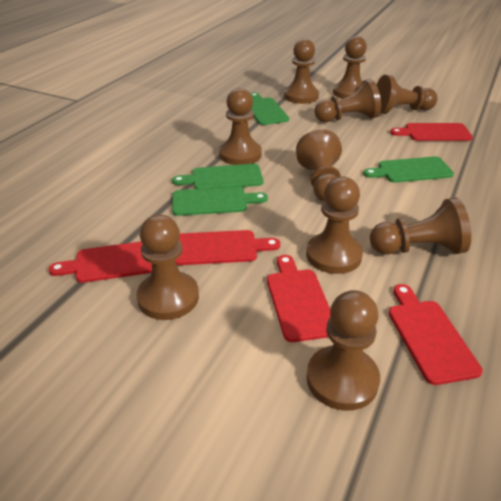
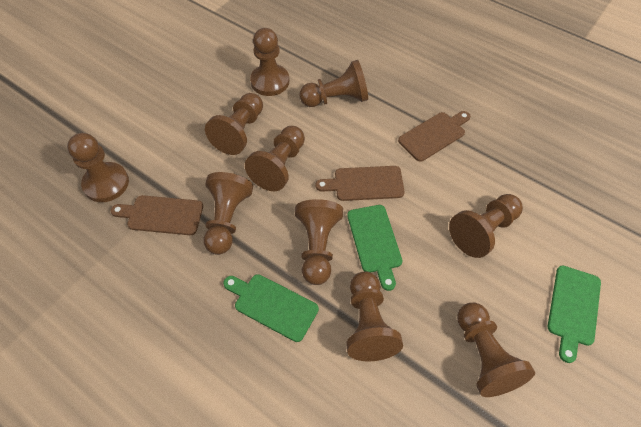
brown cutting board: 0 -> 3
green cutting board: 4 -> 3
red cutting board: 5 -> 0

